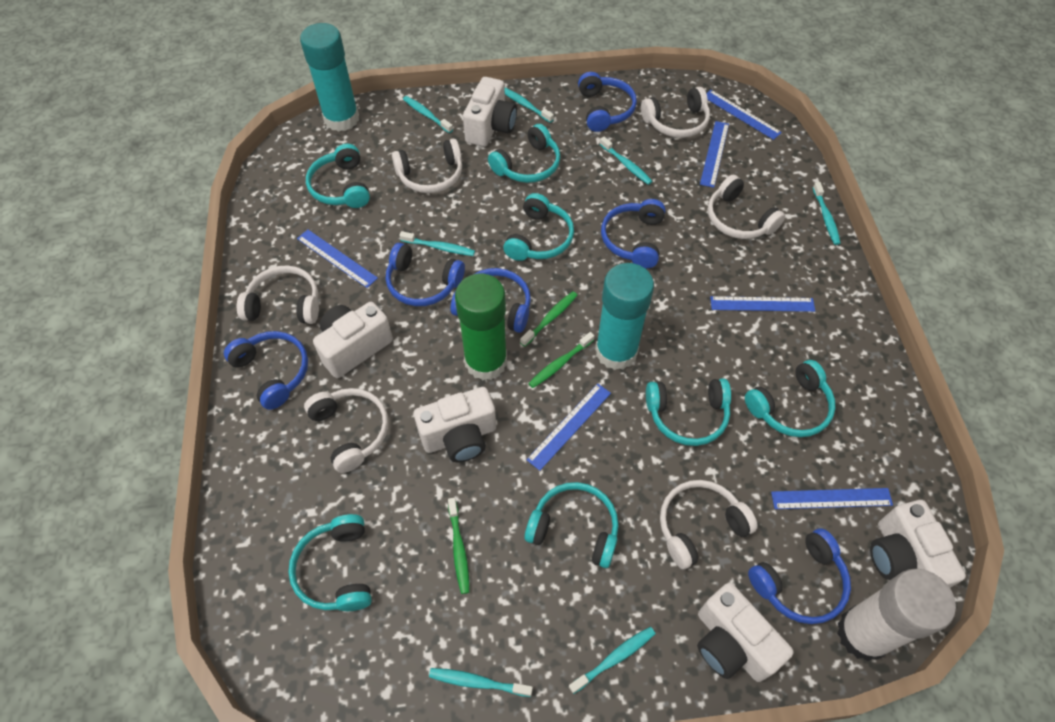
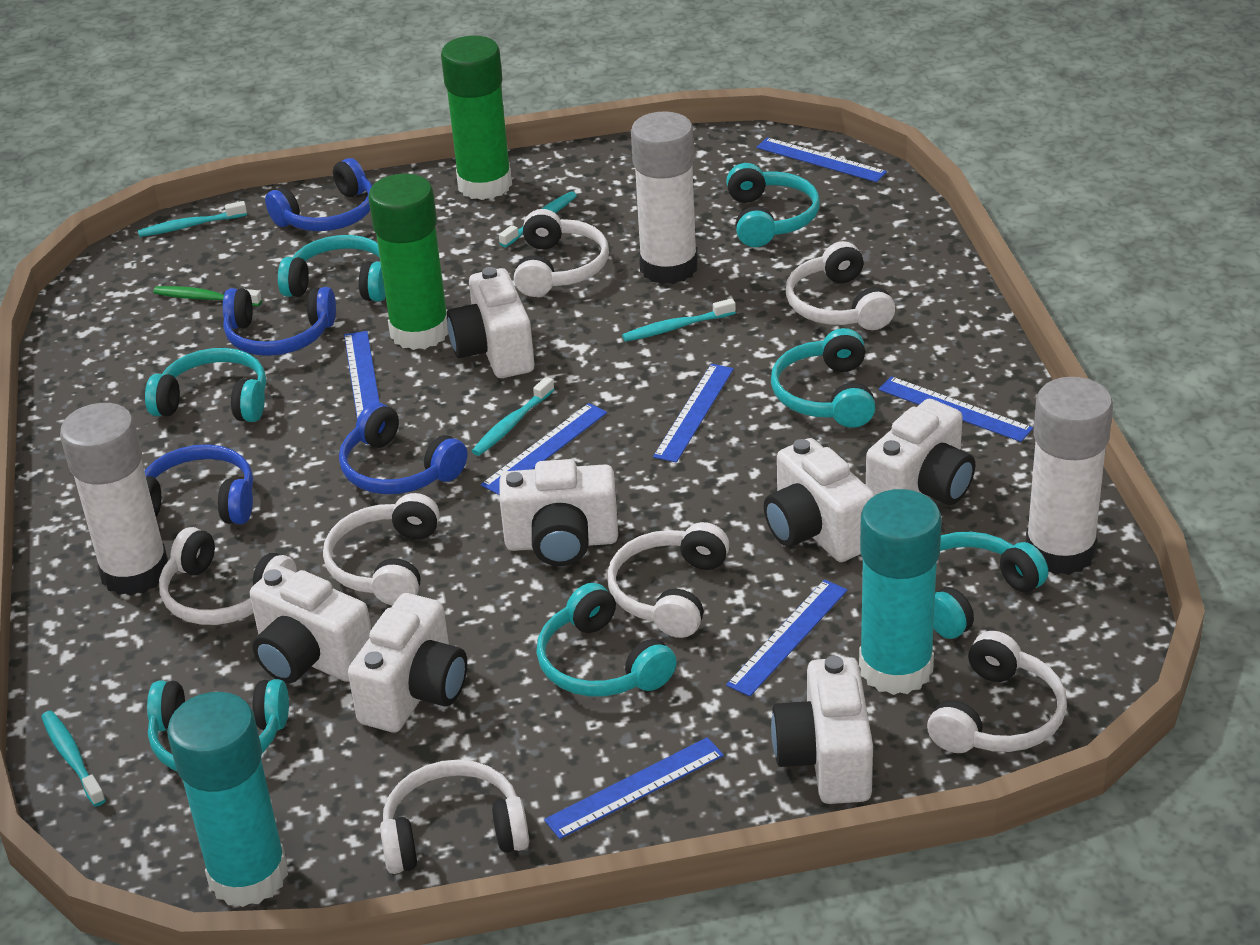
blue headphones: 6 -> 4
blue ruler: 6 -> 7
green glue stick: 1 -> 2
green toothbrush: 3 -> 1
turquoise toothbrush: 7 -> 5
white camera: 5 -> 7
white glue stick: 1 -> 3
white headphones: 6 -> 7

